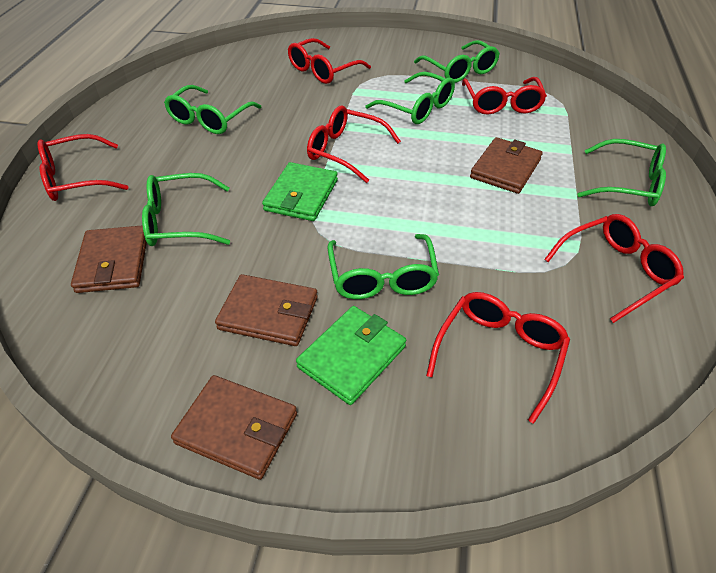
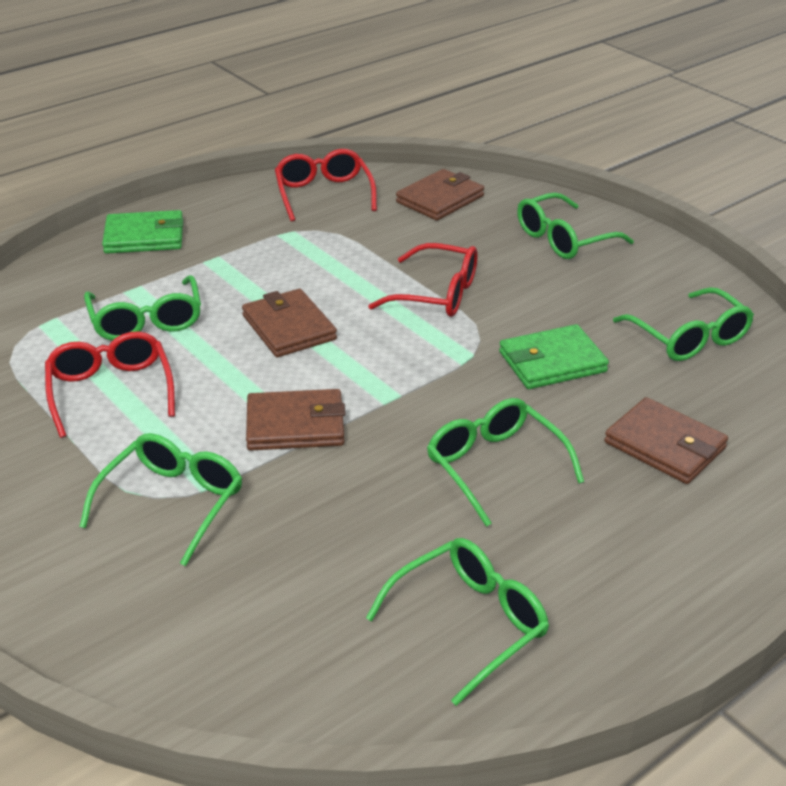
red glasses: 6 -> 3

